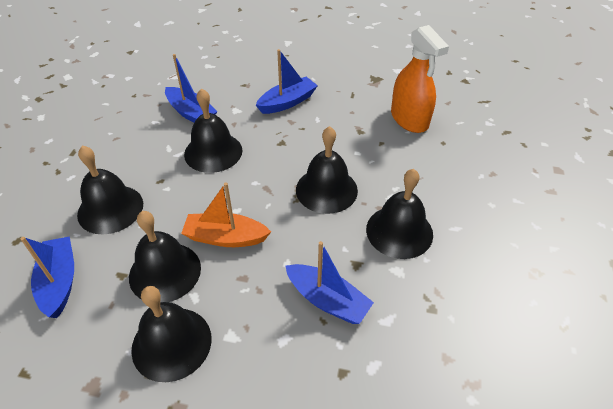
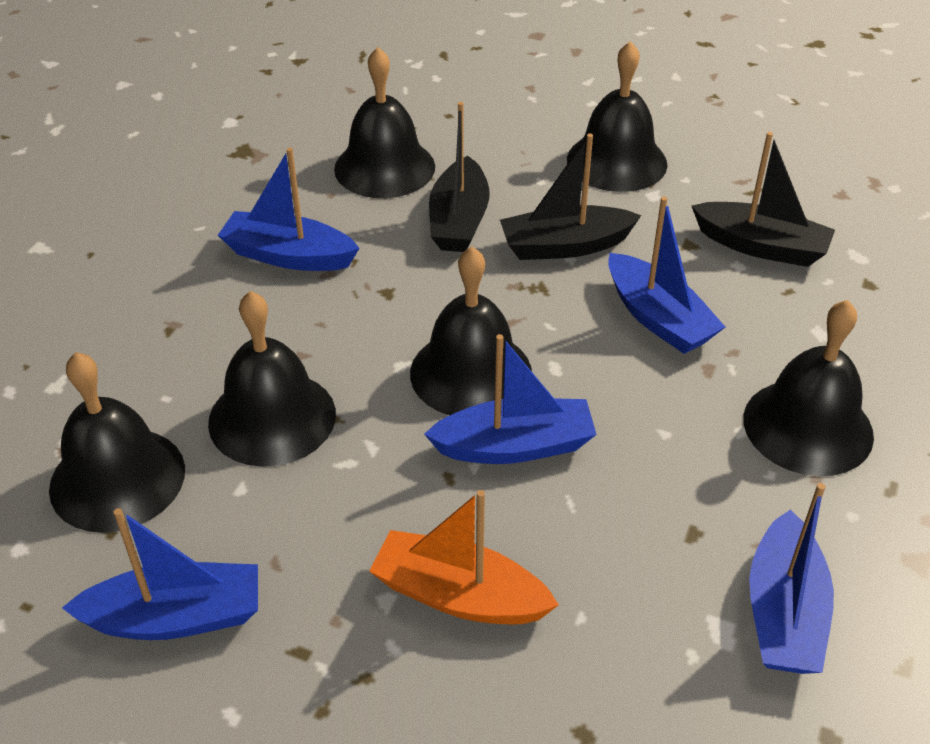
black boat: 0 -> 3
blue boat: 4 -> 5
orange spray bottle: 1 -> 0

